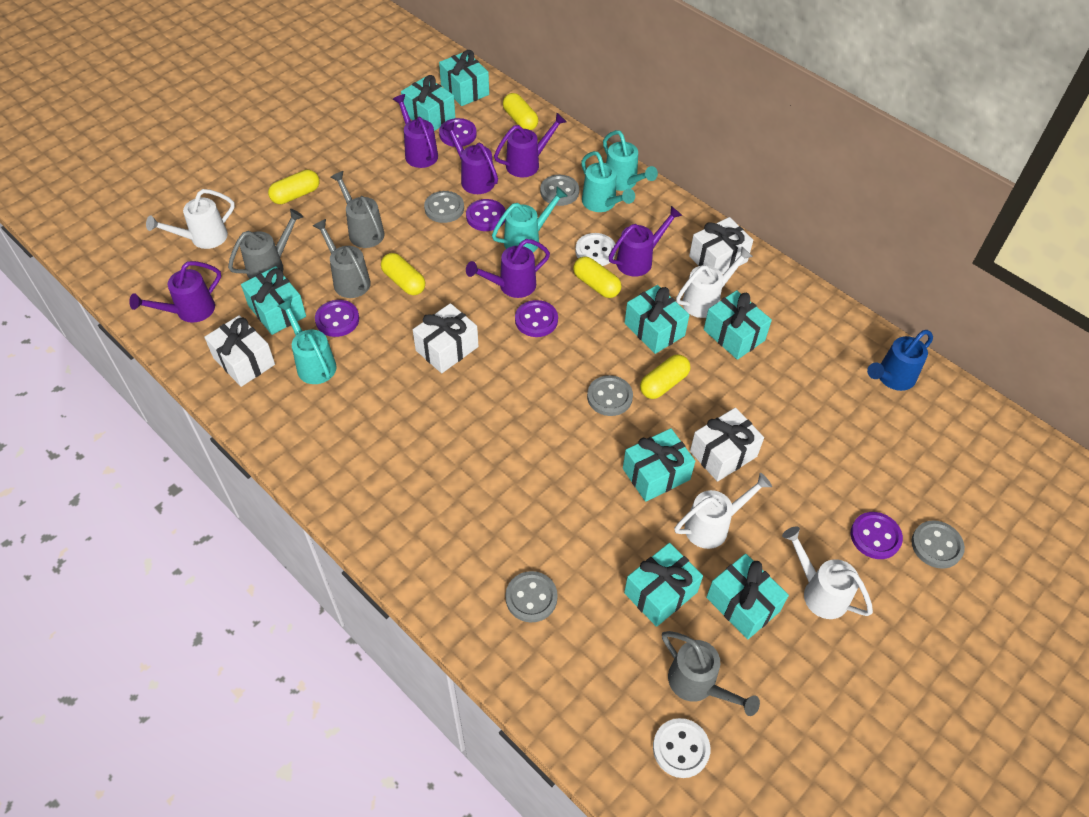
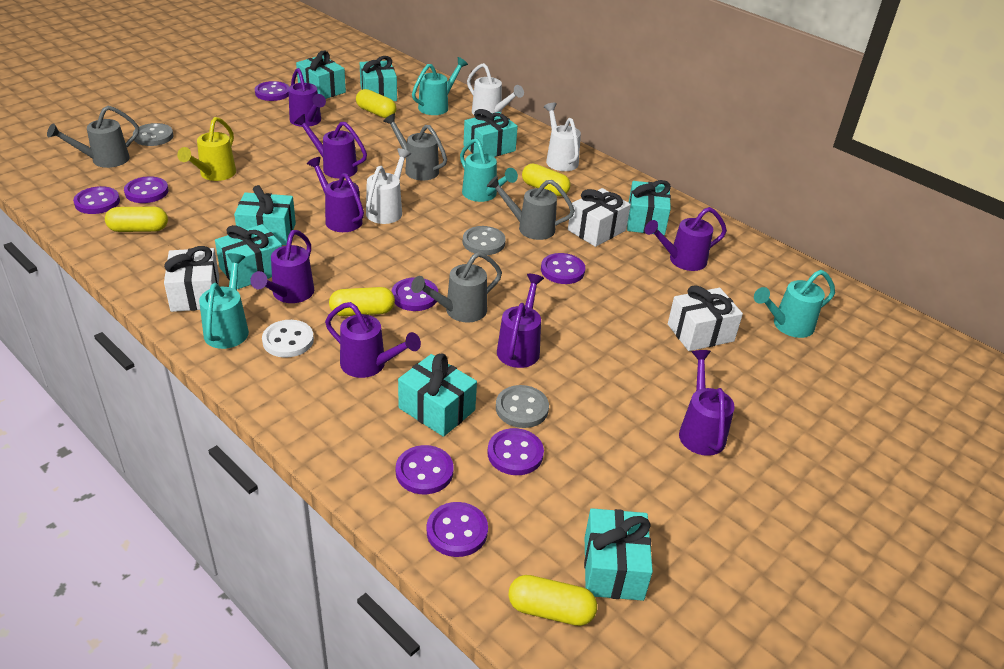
blue watering can: 1 -> 0
grey button: 5 -> 3
purple button: 5 -> 8
purple watering can: 6 -> 8
white button: 2 -> 1
white gift: 4 -> 3
white watering can: 4 -> 3
yellow watering can: 0 -> 1

